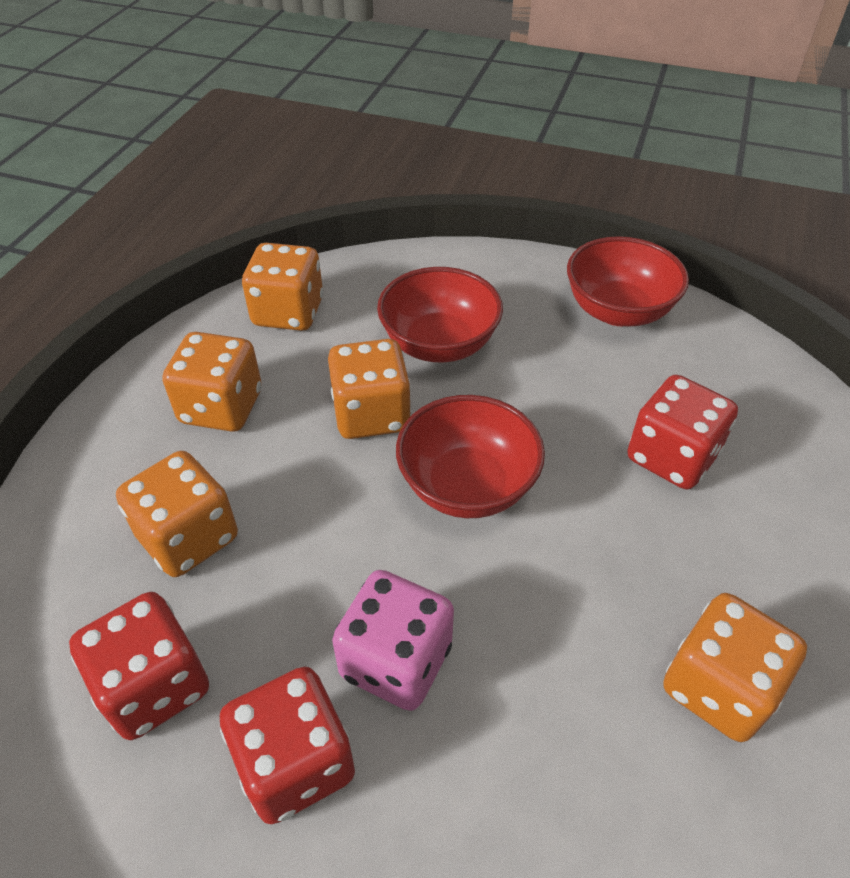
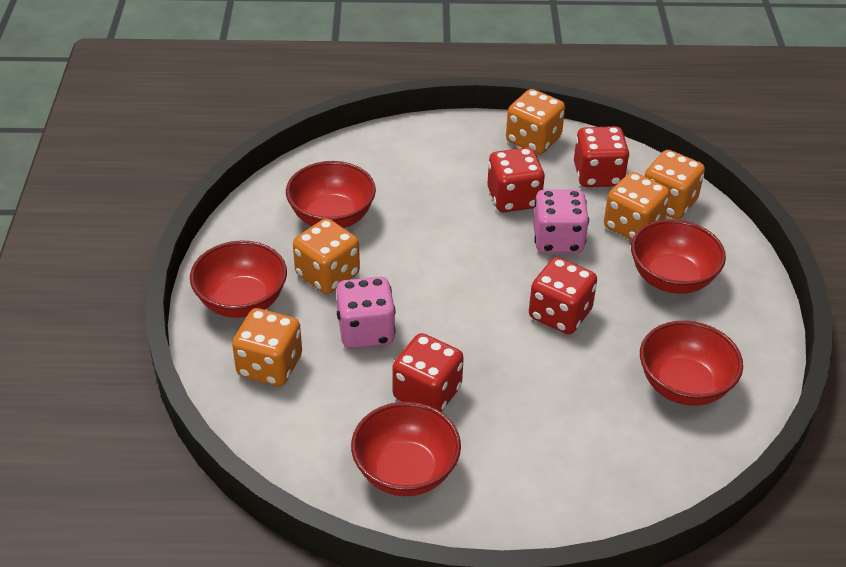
pink dice: 1 -> 2
red bowl: 3 -> 5
red dice: 3 -> 4

